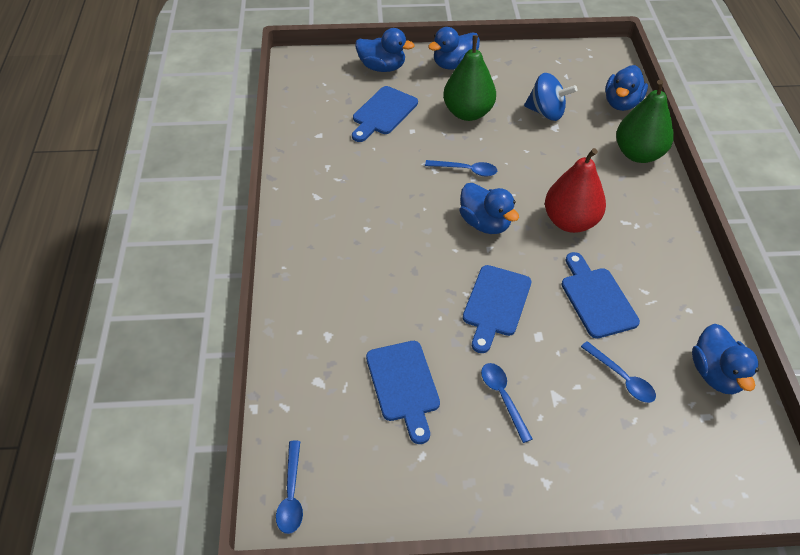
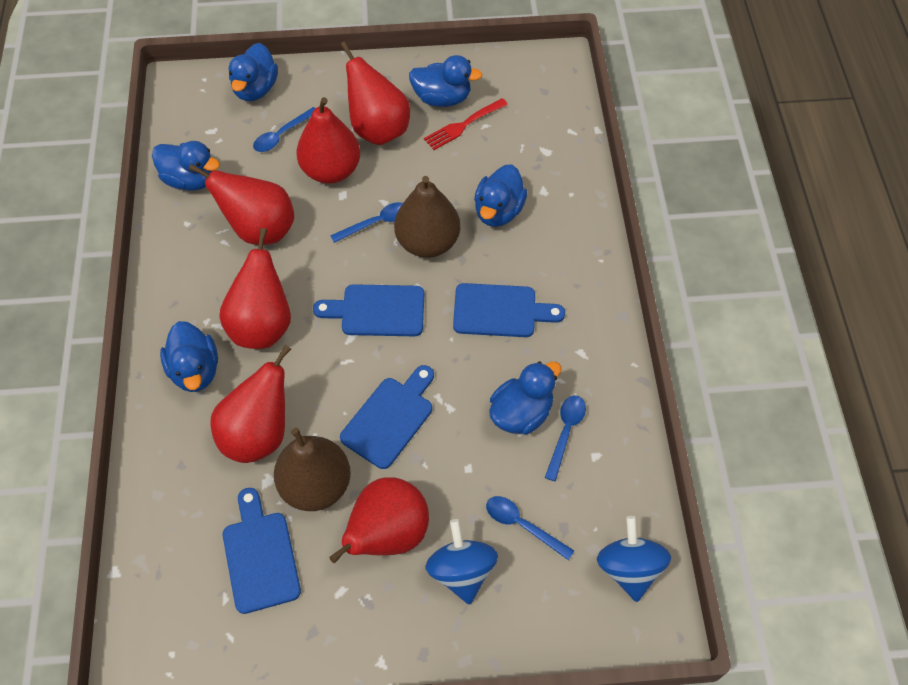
blue duck: 5 -> 6
blue spinning top: 1 -> 2
brown pear: 0 -> 2
green pear: 2 -> 0
red fork: 0 -> 1
red pear: 1 -> 6

